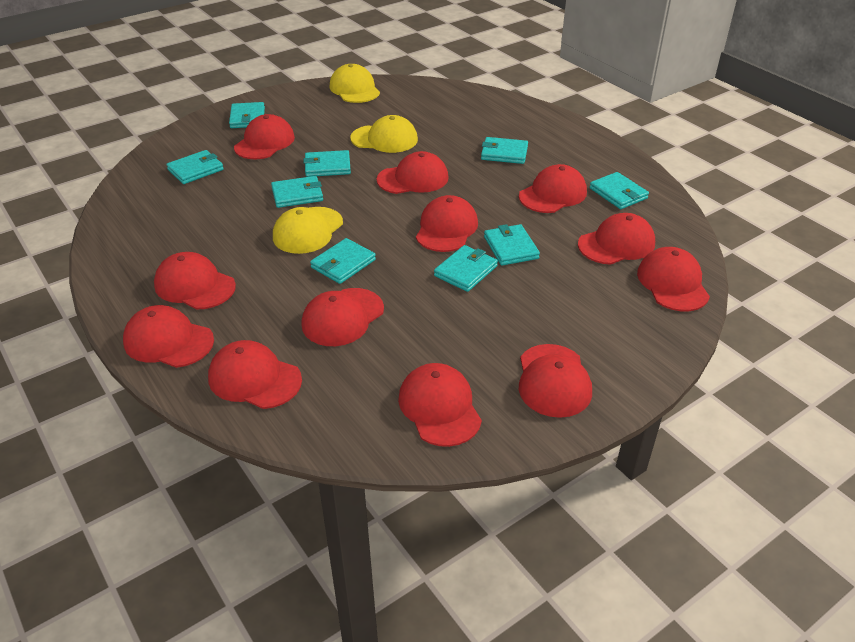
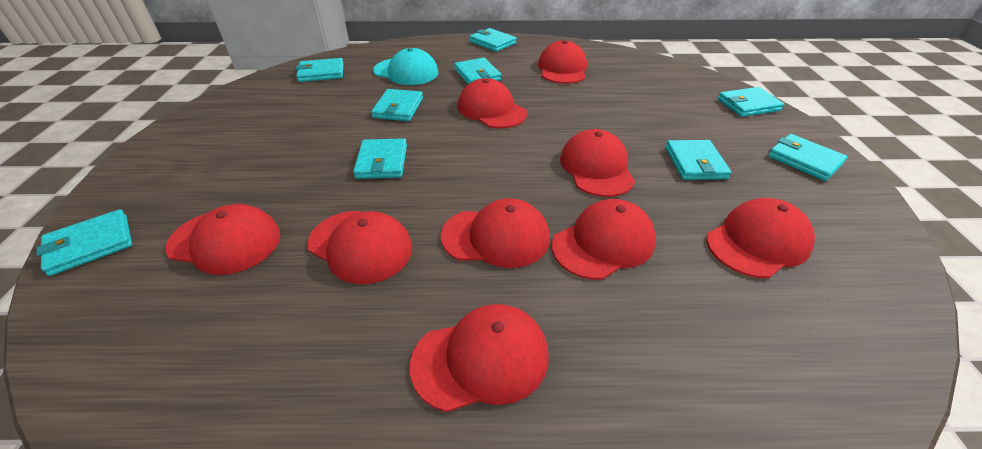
red cap: 12 -> 9
turquoise cap: 0 -> 1
yellow cap: 3 -> 0

